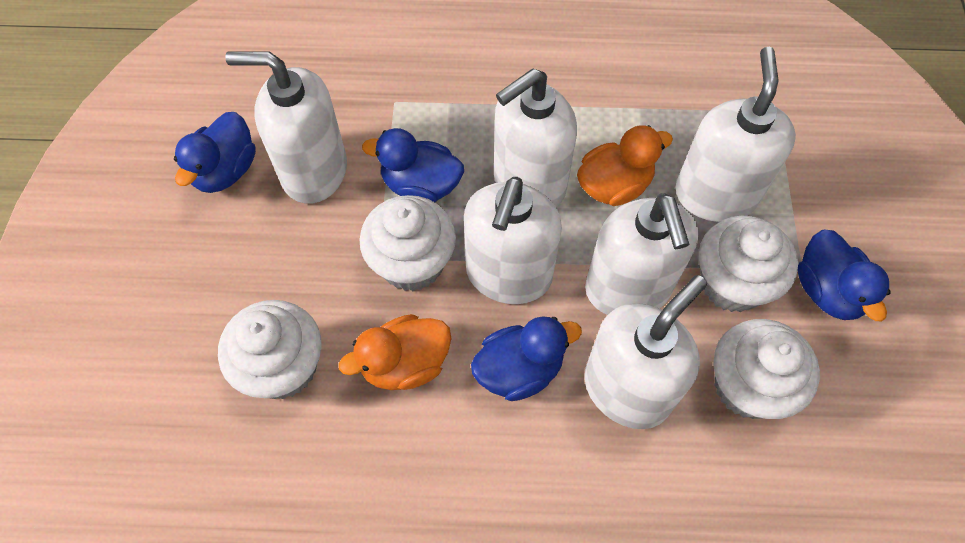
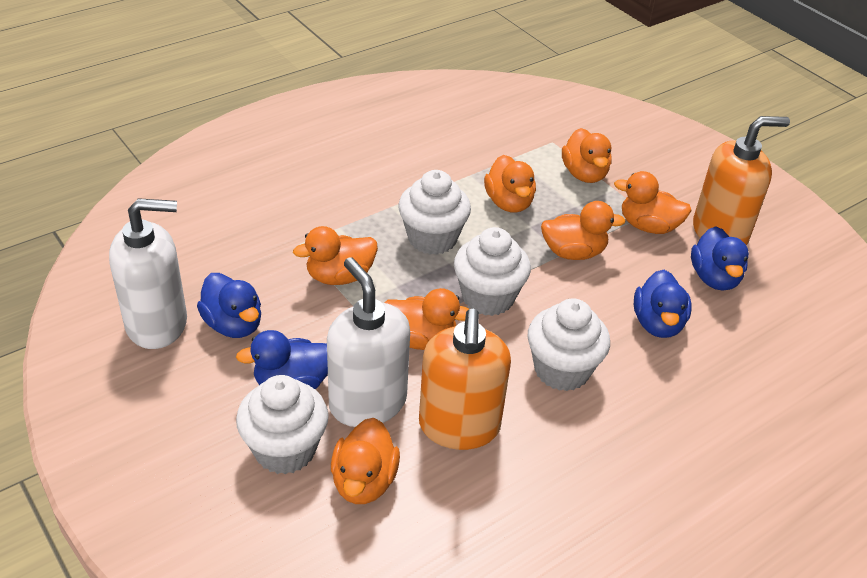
orange duck: 2 -> 7
orange soap dispenser: 0 -> 2
white soap dispenser: 6 -> 2

